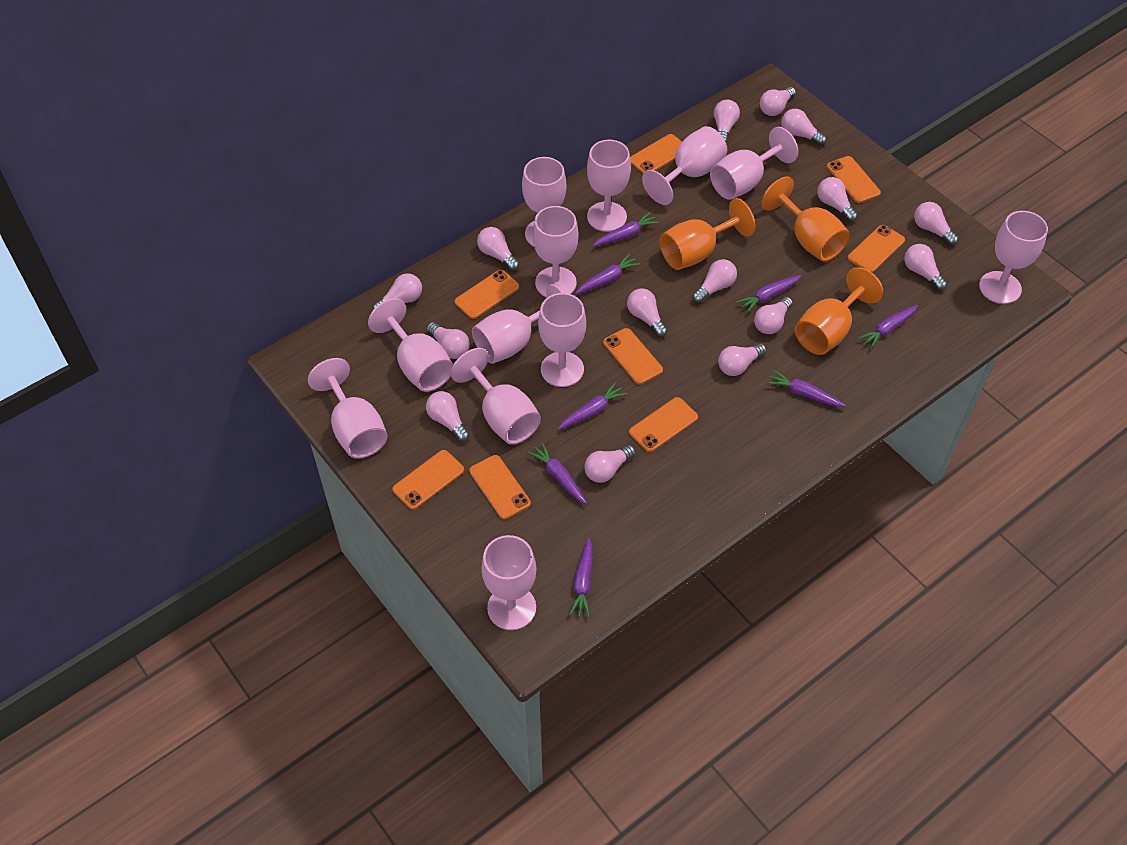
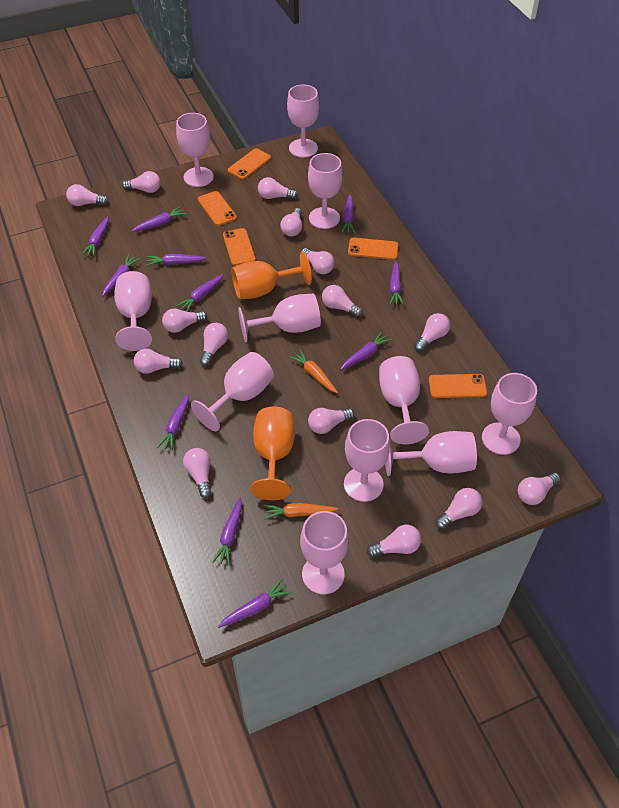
orange carrot: 0 -> 2
orange goblet: 3 -> 2
orange phone: 8 -> 5
pink goblet: 12 -> 11
purple carrot: 8 -> 11

